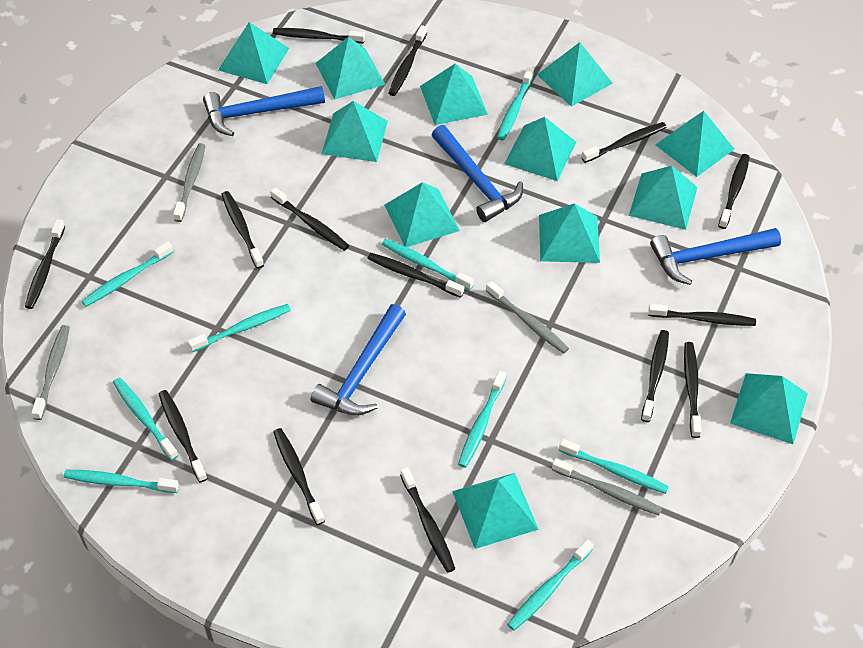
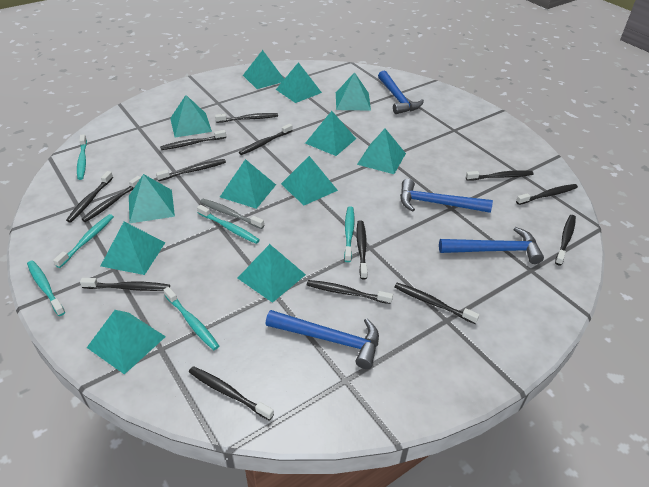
grey toothbrush: 4 -> 1
turquoise toothbrush: 9 -> 6

